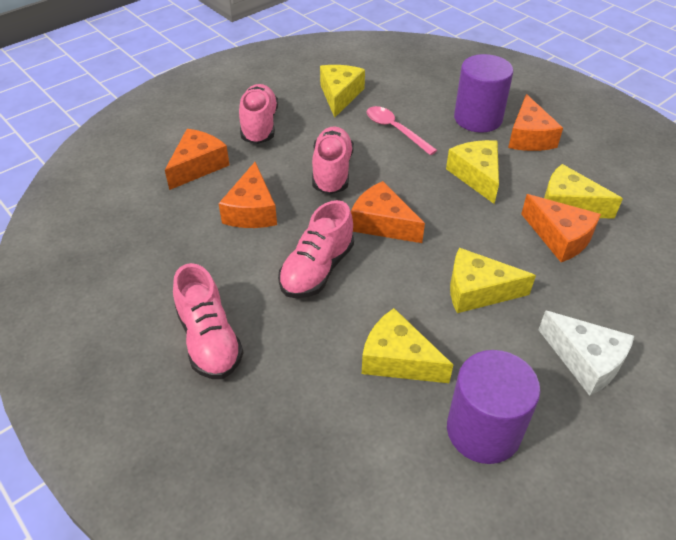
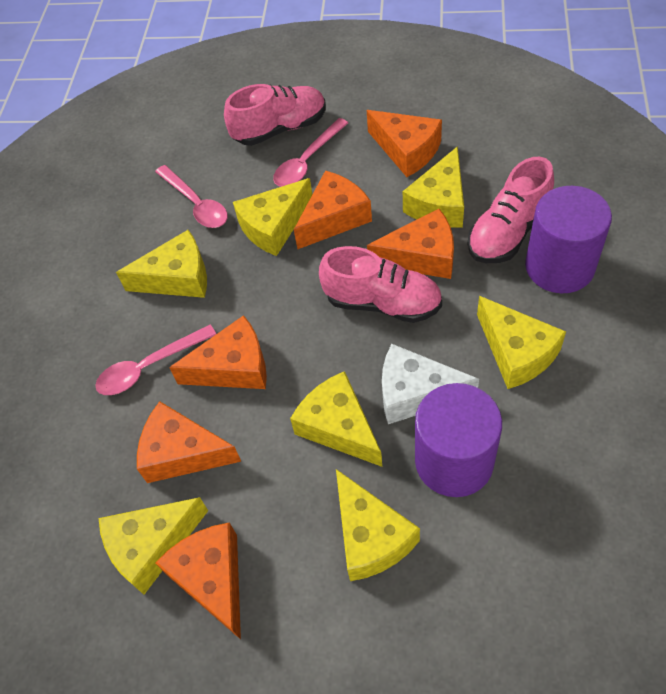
orange cheese: 5 -> 6
pink shoe: 4 -> 3
pink spoon: 1 -> 3
yellow cheese: 5 -> 7

